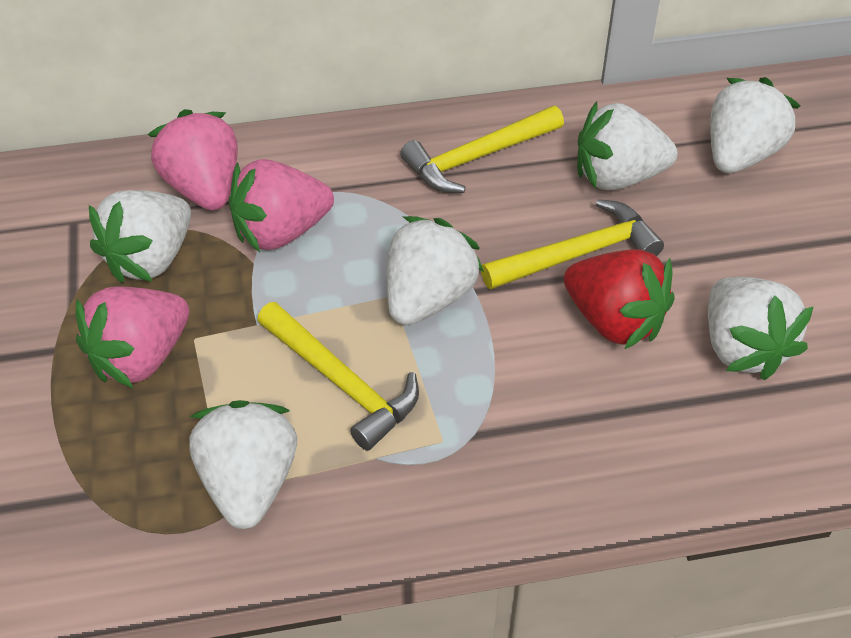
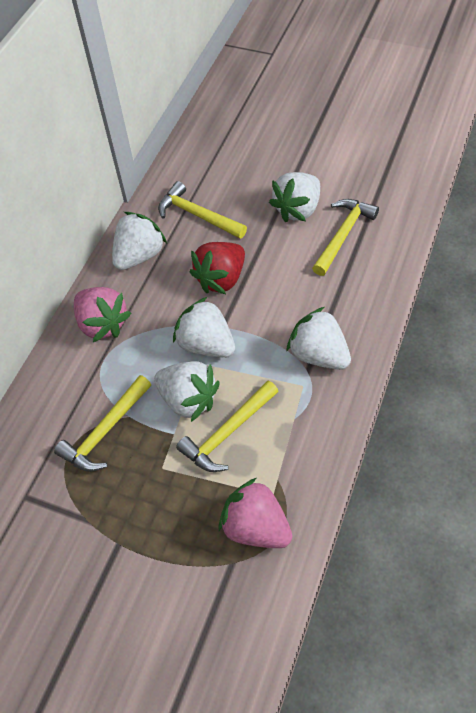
pink strawberry: 3 -> 2
white strawberry: 6 -> 5
yellow hammer: 3 -> 4

